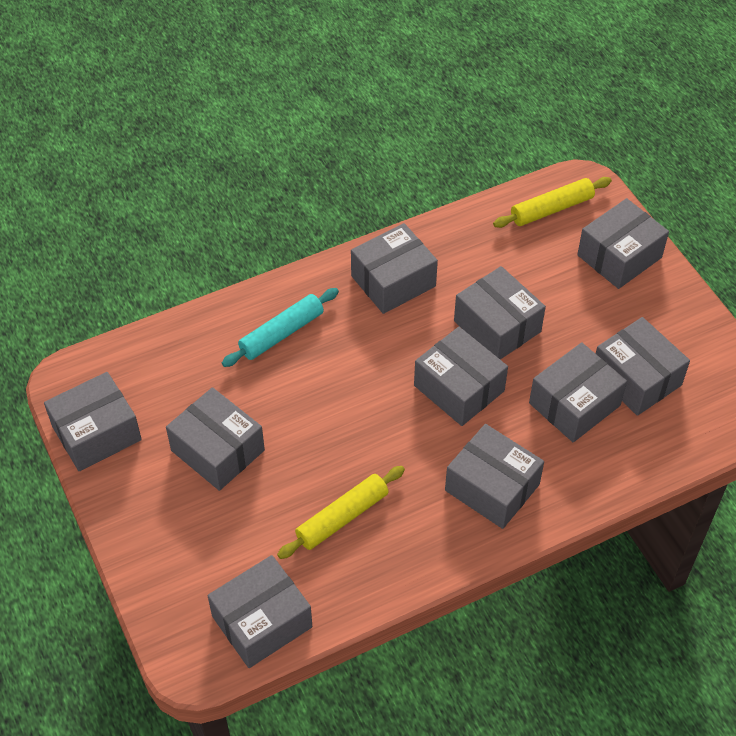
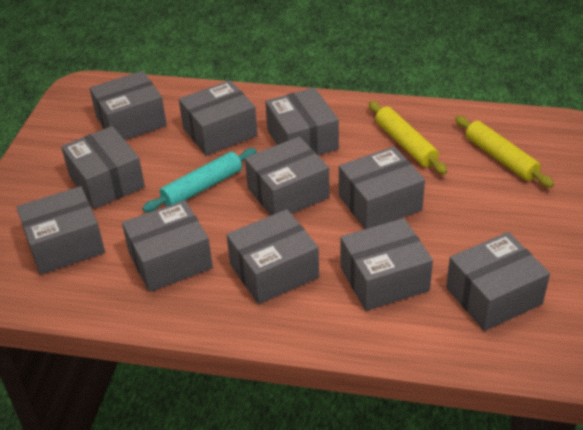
grey box: 10 -> 11

